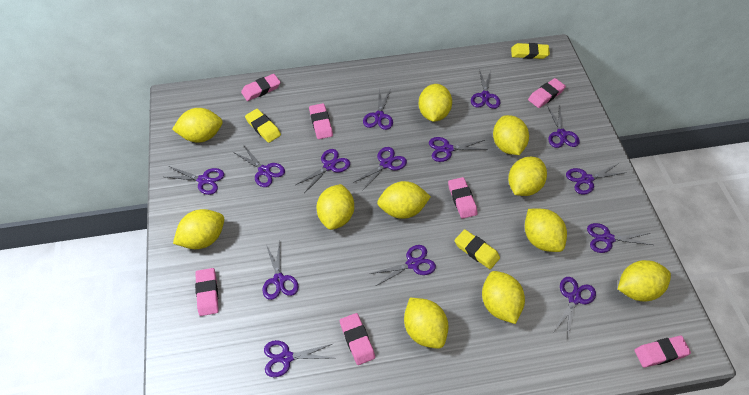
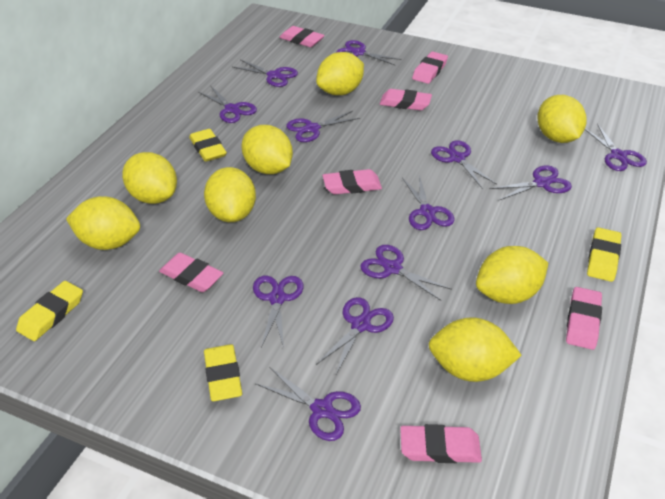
purple scissors: 14 -> 12
yellow eraser: 3 -> 4
yellow lemon: 11 -> 8

